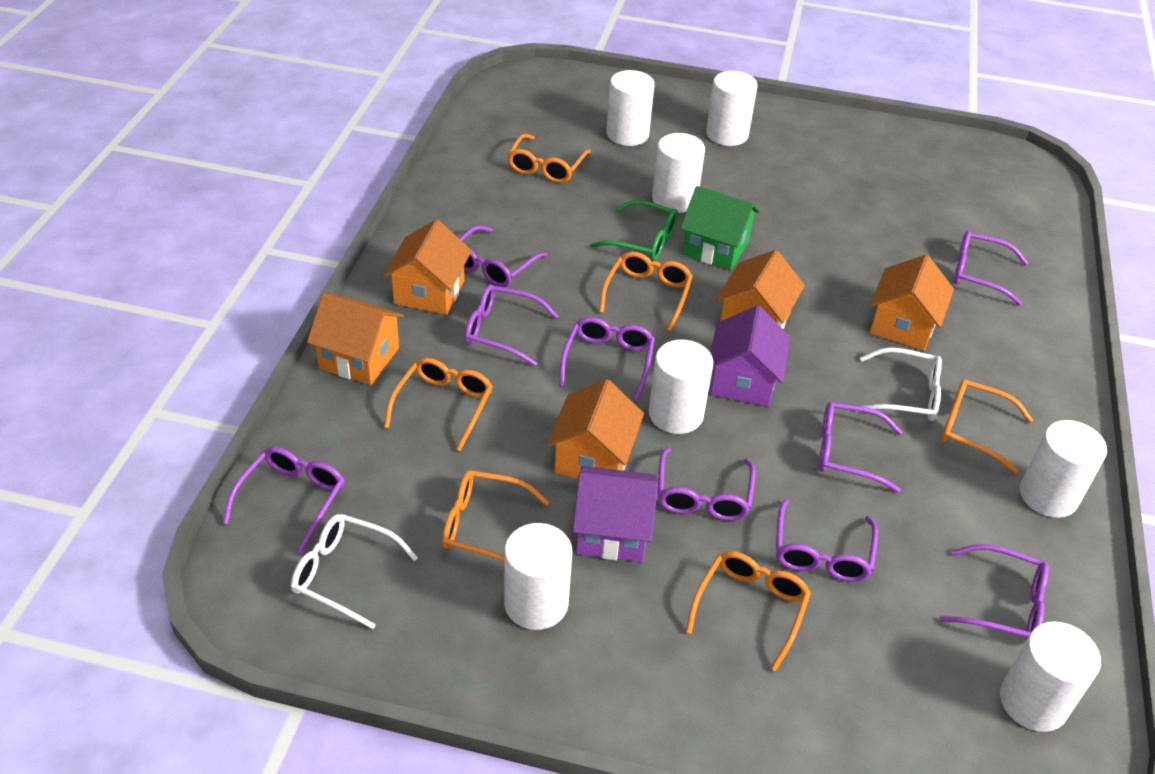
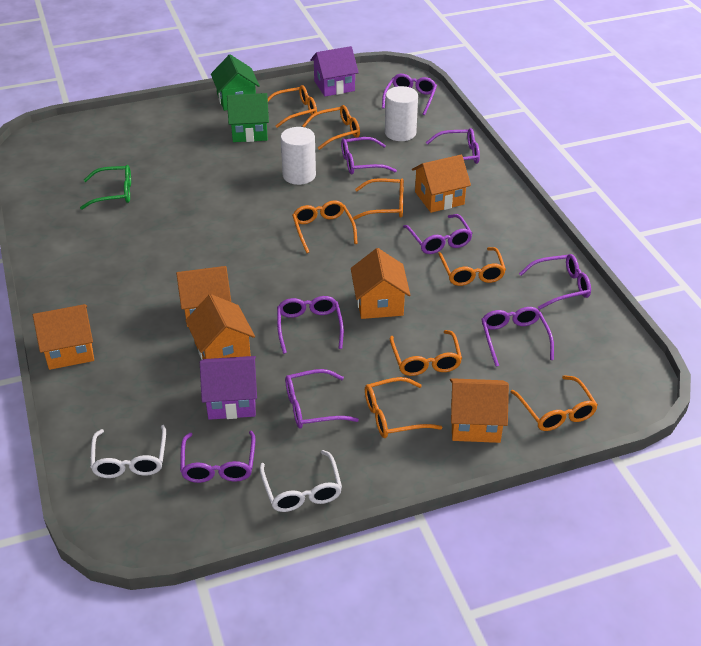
green house: 1 -> 2
orange glasses: 6 -> 8
orange house: 5 -> 6
white cylinder: 7 -> 2

